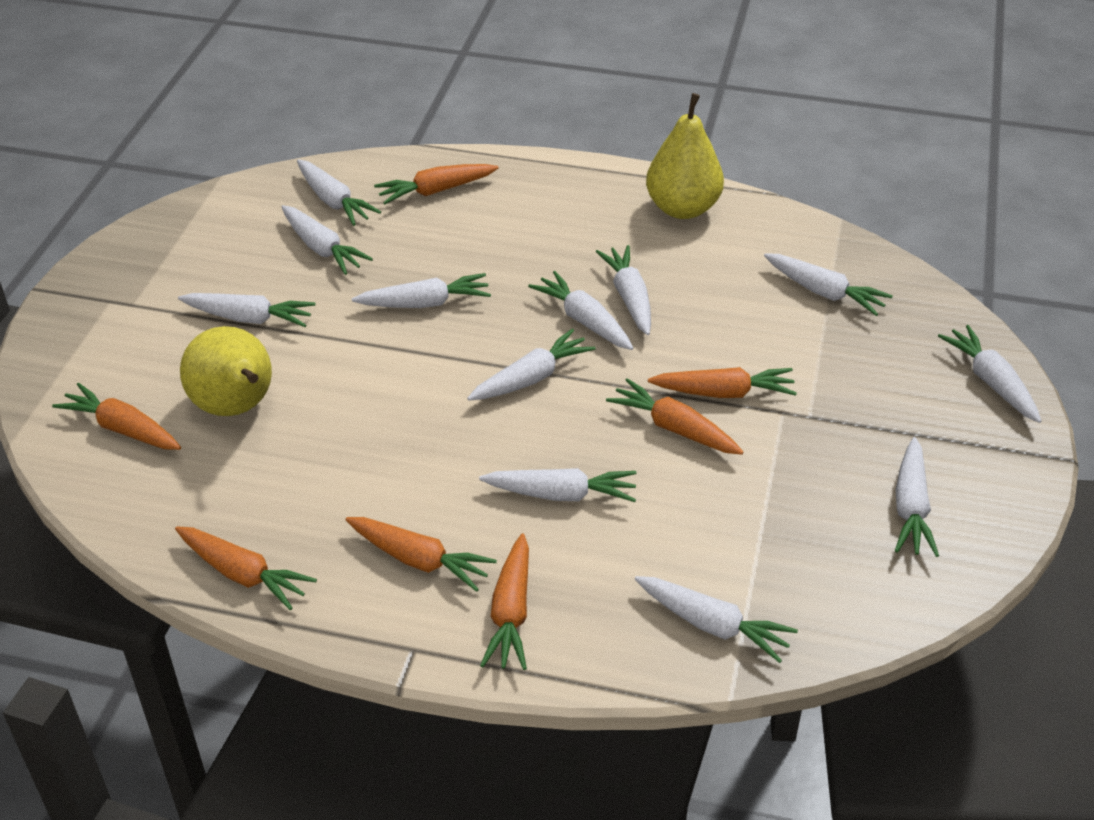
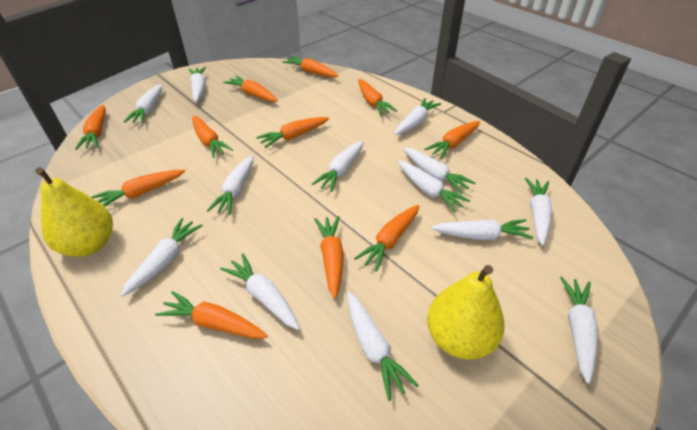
orange carrot: 7 -> 11
white carrot: 12 -> 13

